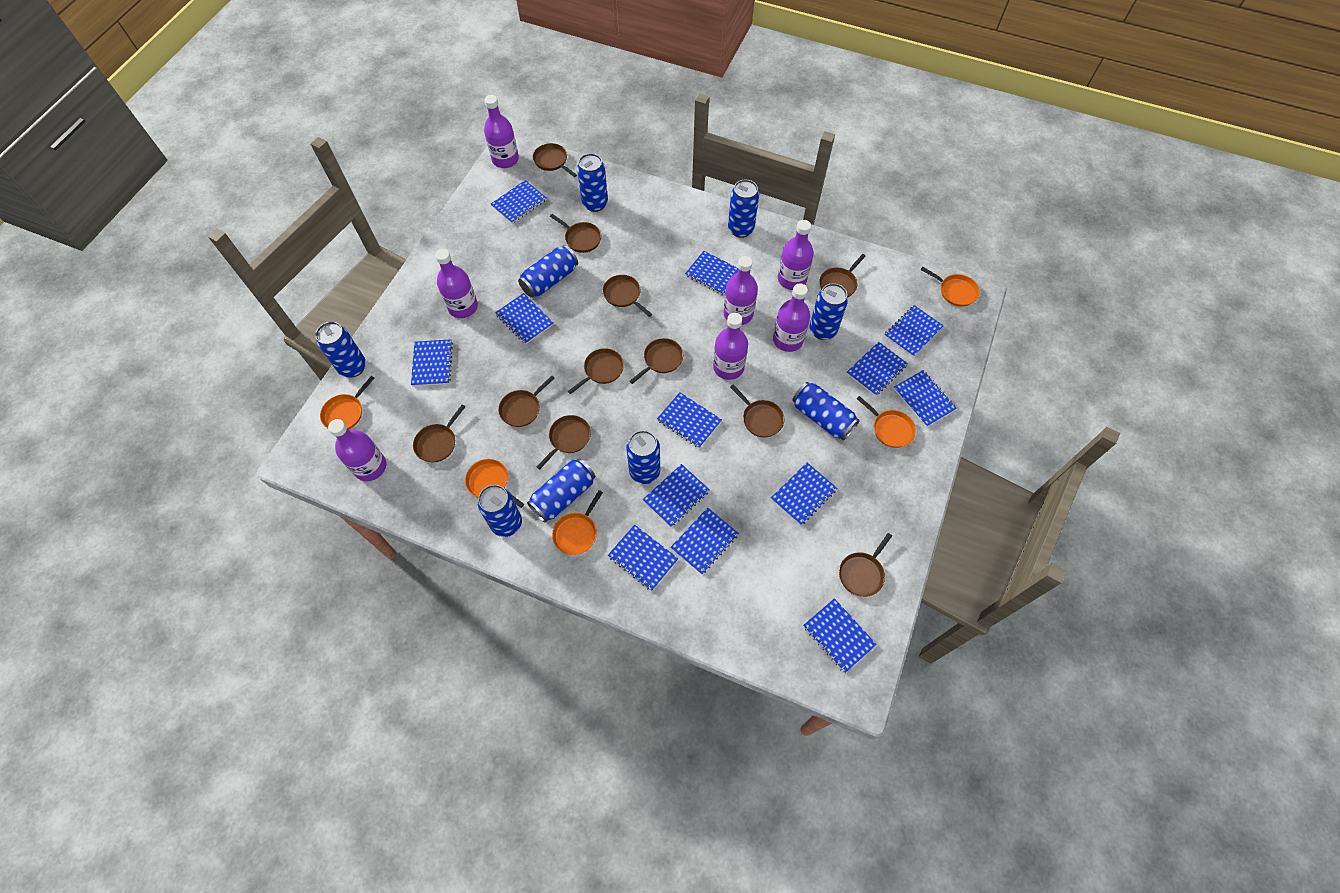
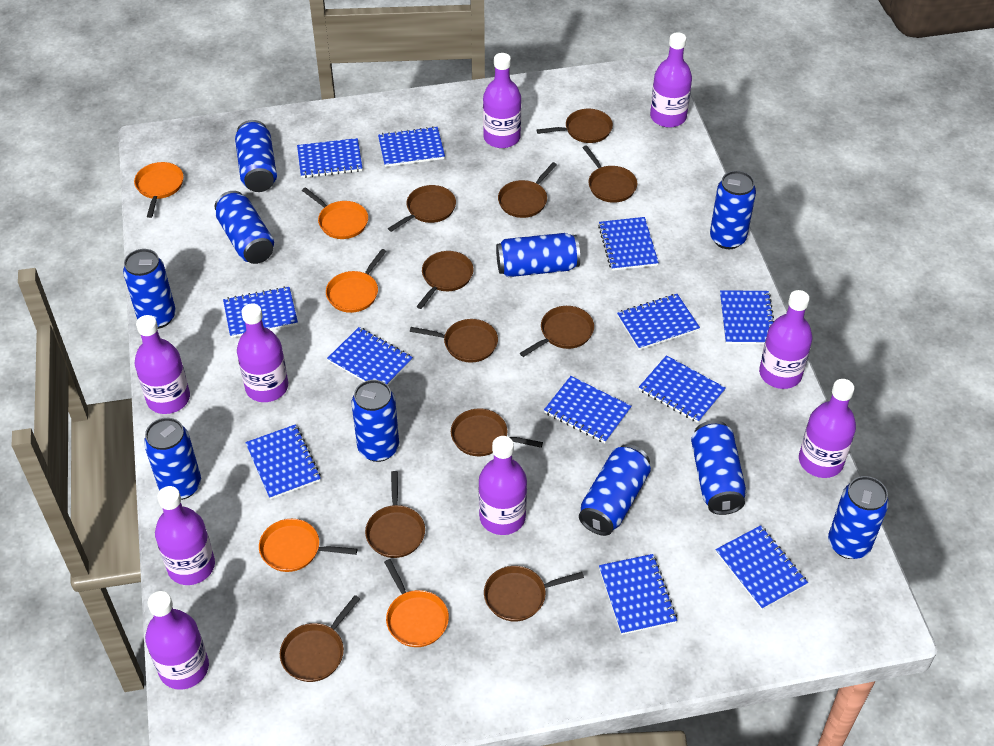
blue can: 9 -> 10
blue notebook: 13 -> 12
purple bottle: 7 -> 9

